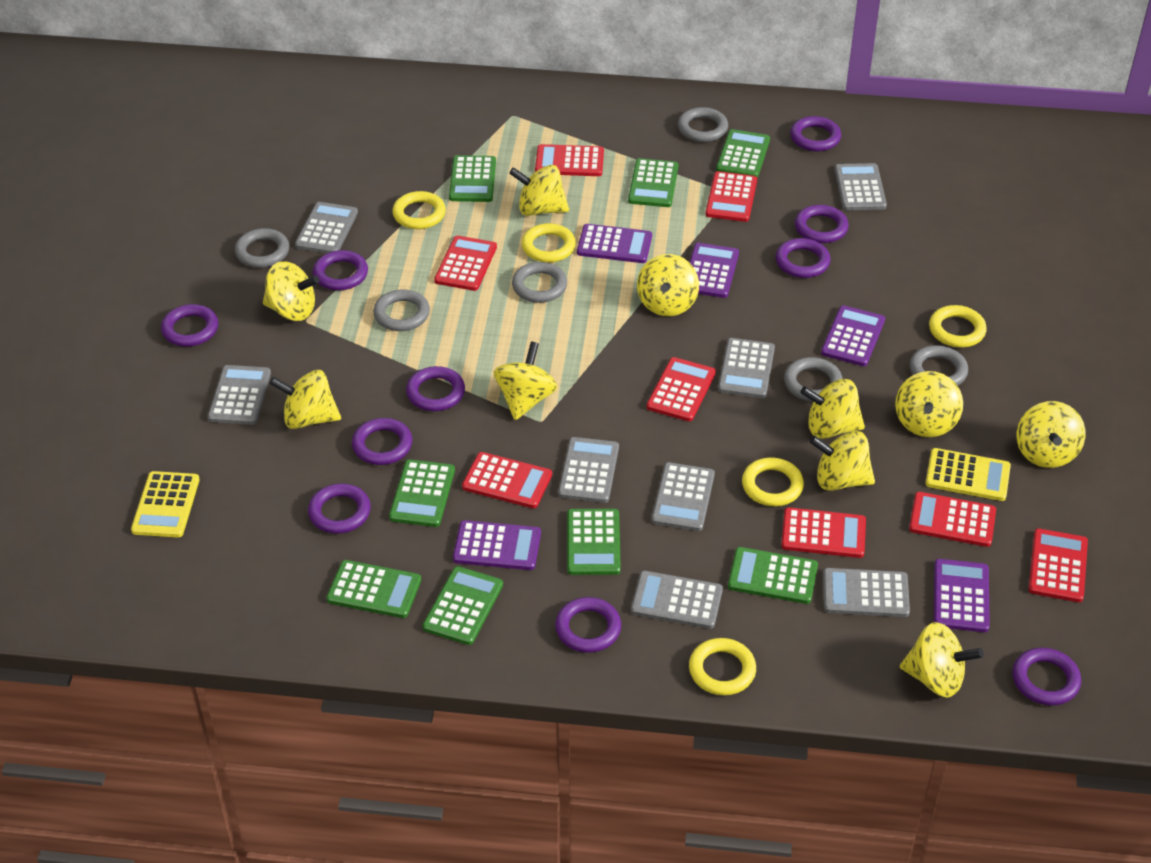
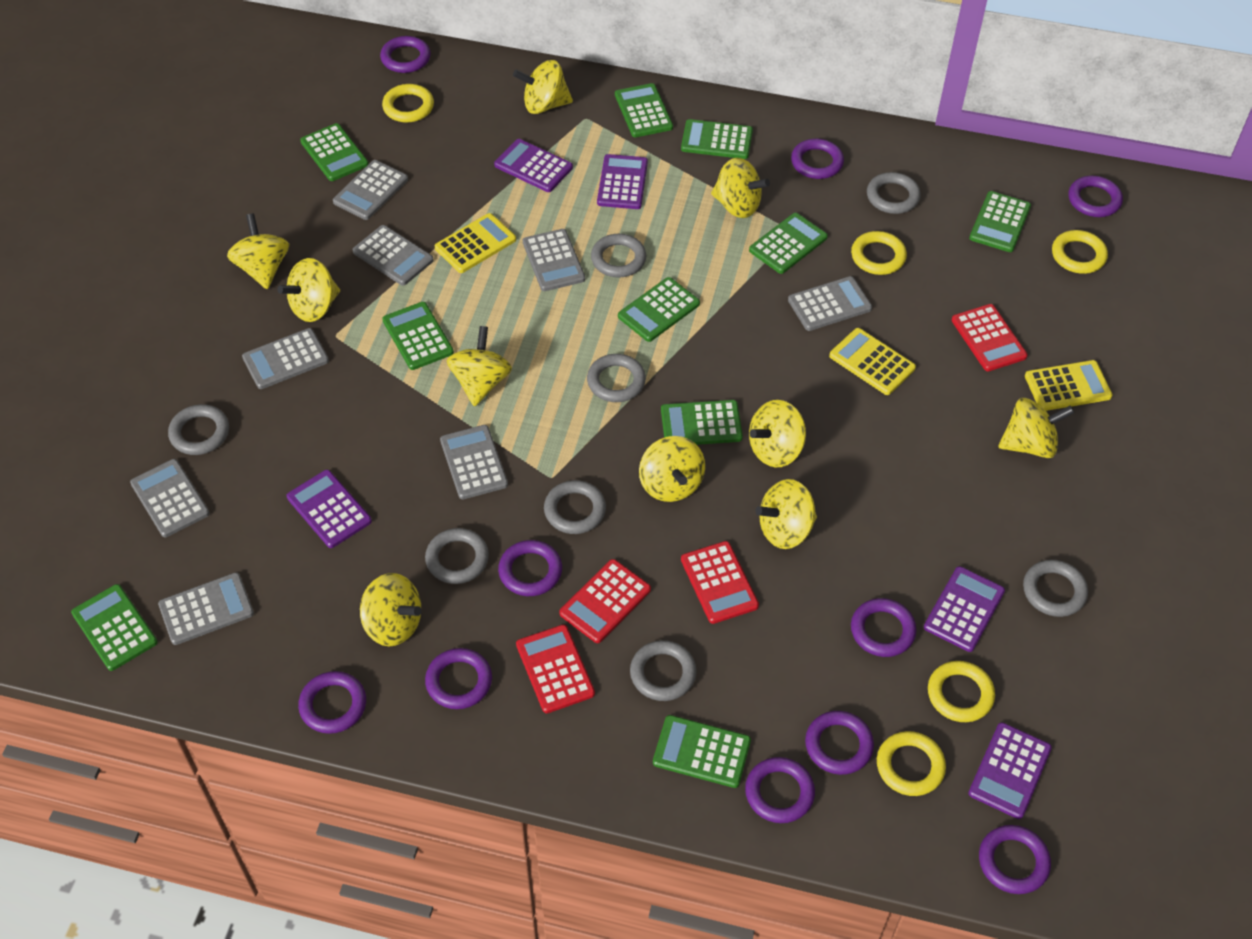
green calculator: 8 -> 10
grey ring: 6 -> 8
red calculator: 8 -> 4
yellow calculator: 2 -> 3

